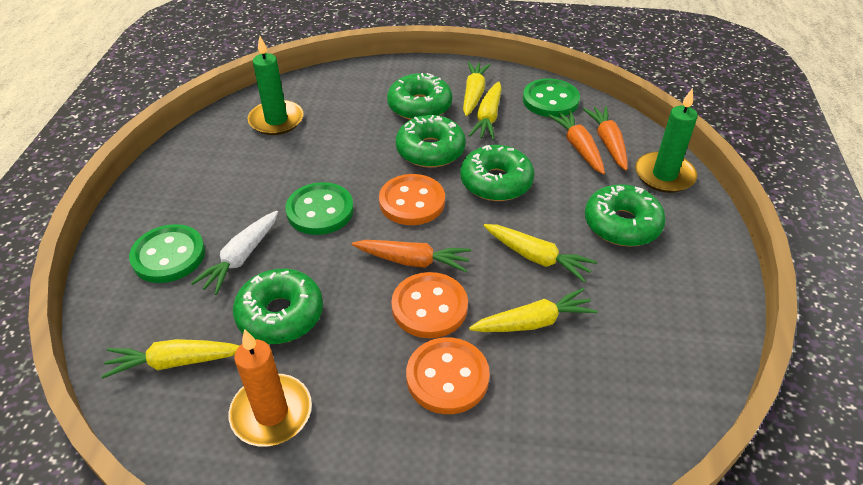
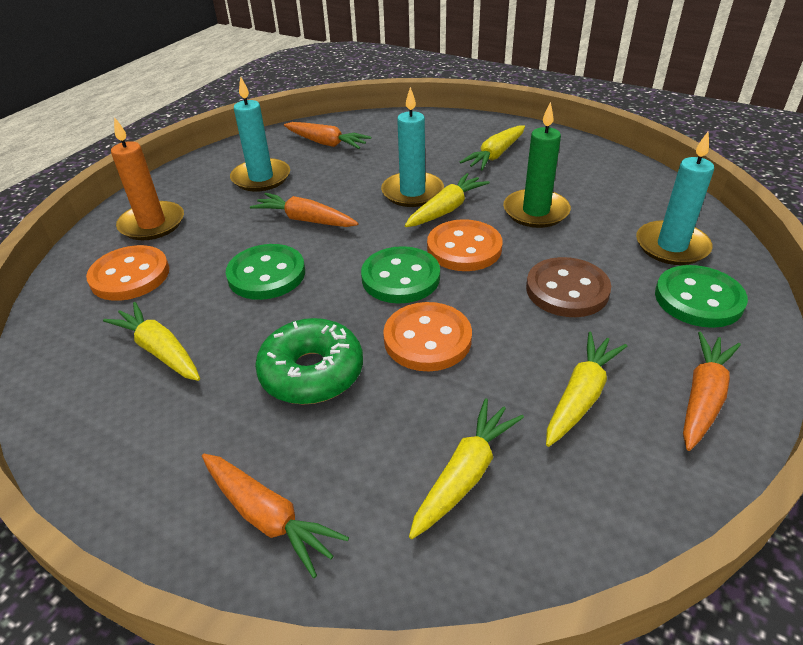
brown button: 0 -> 1
green candle: 2 -> 1
green donut: 5 -> 1
orange carrot: 3 -> 4
turquoise candle: 0 -> 3
white carrot: 1 -> 0

